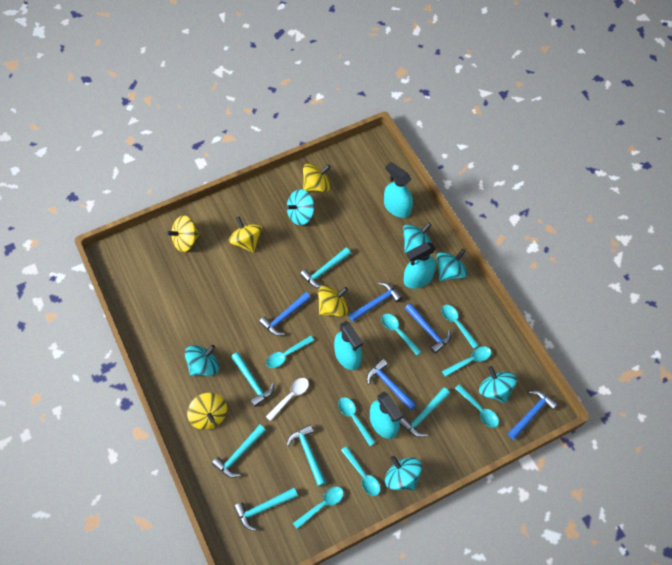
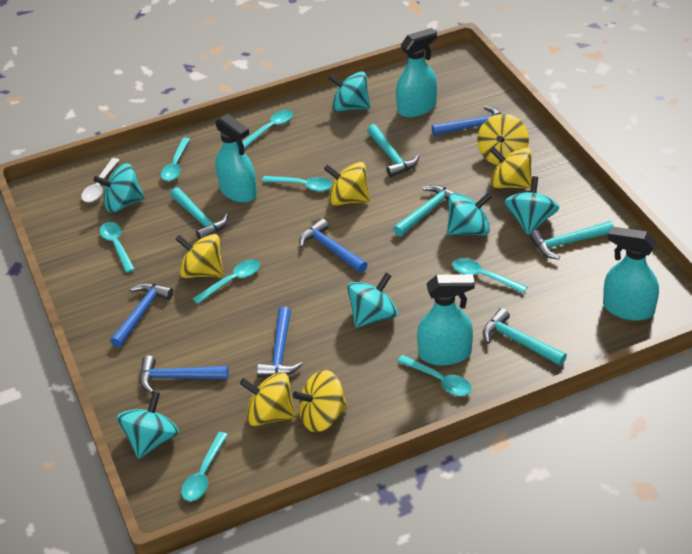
turquoise hammer: 6 -> 5
yellow spinning top: 5 -> 6

